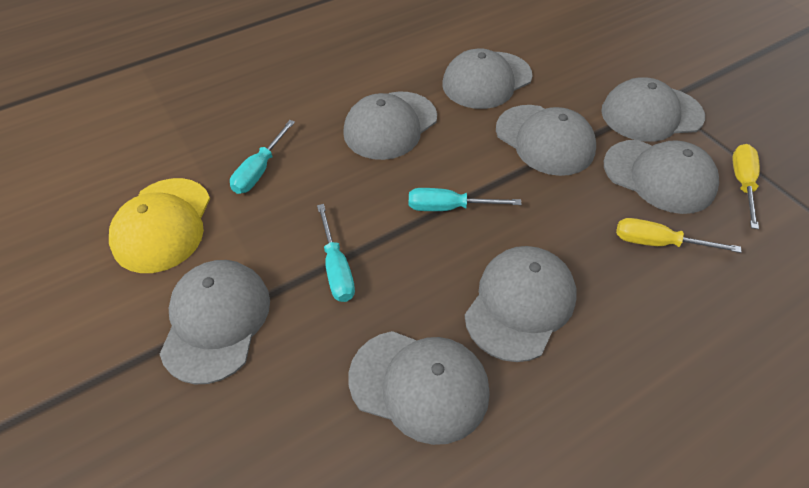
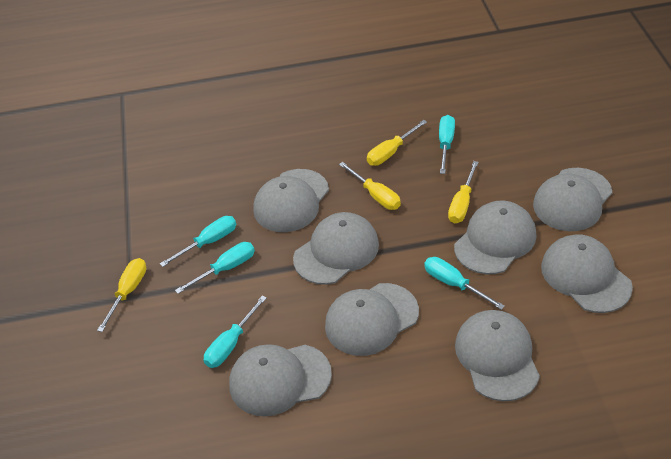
turquoise screwdriver: 3 -> 5
yellow cap: 1 -> 0
yellow screwdriver: 2 -> 4

